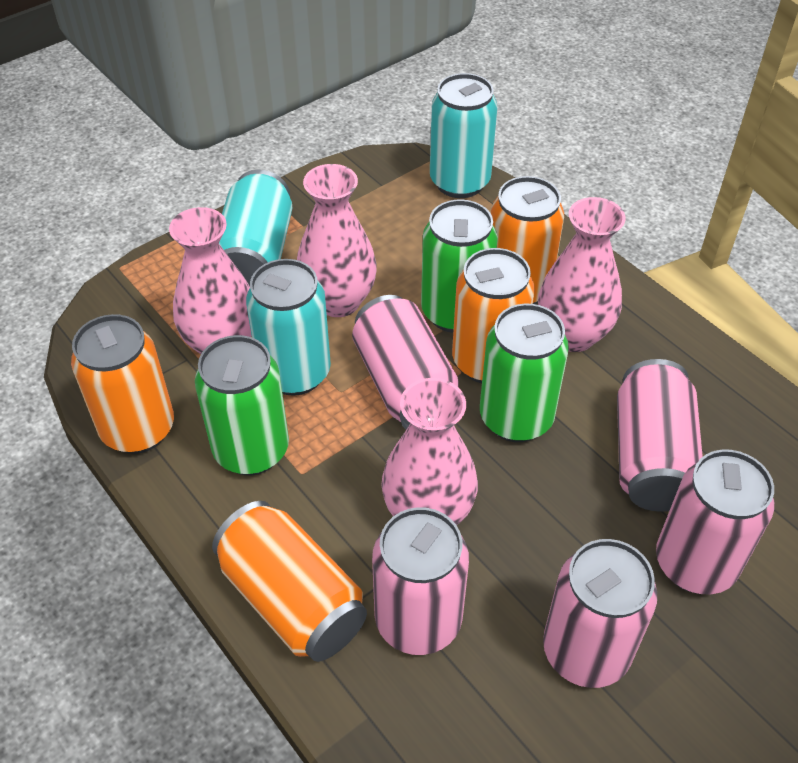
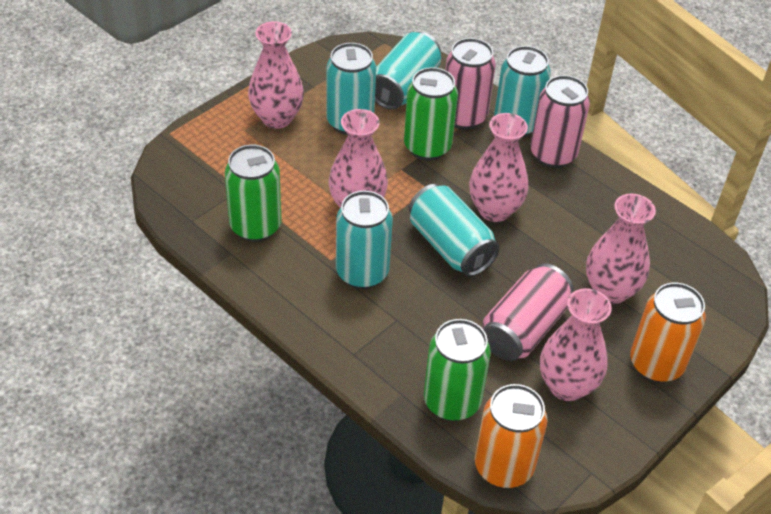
orange can: 4 -> 2
pink can: 5 -> 3
pink vase: 4 -> 5
turquoise can: 3 -> 5

